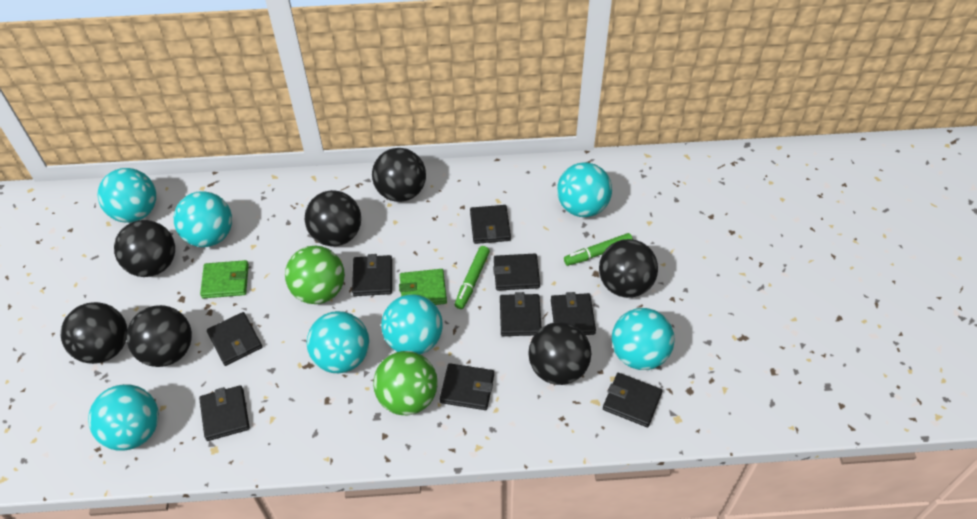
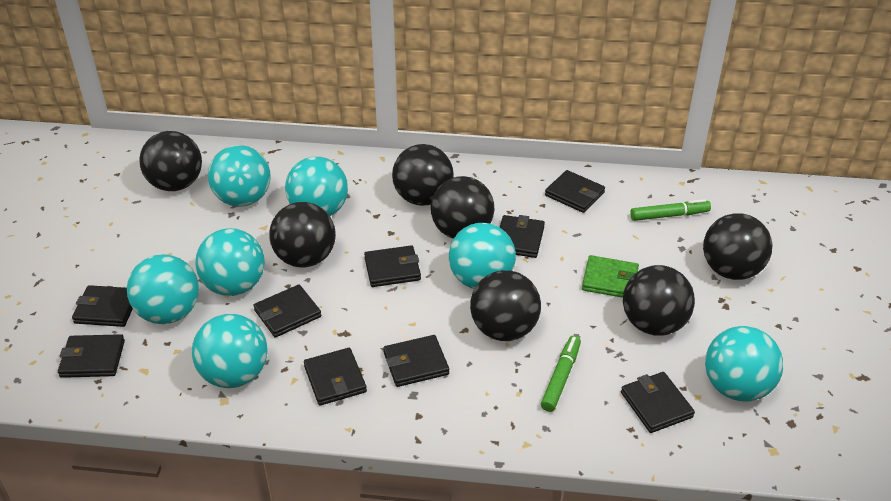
green ball: 2 -> 0
green wallet: 2 -> 1

